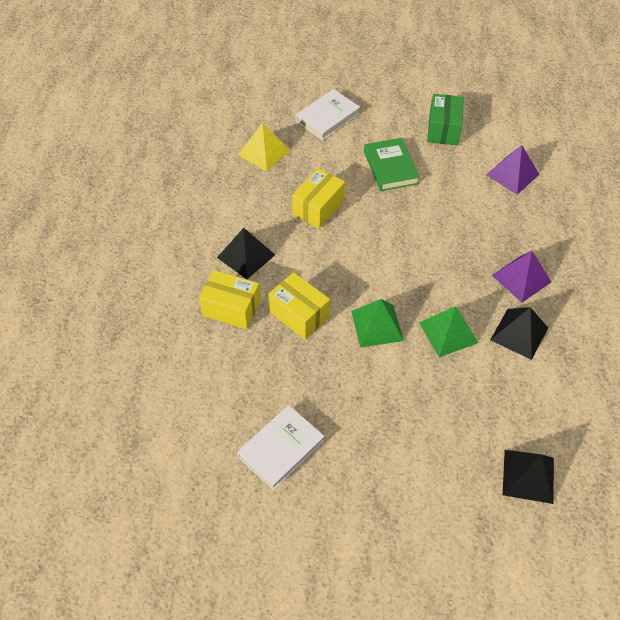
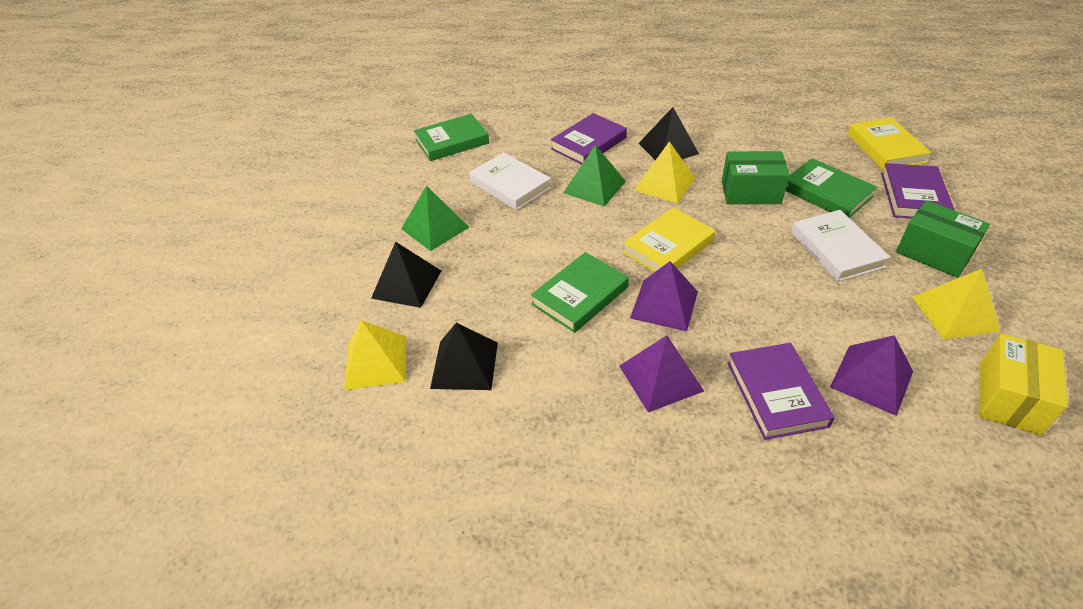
green book: 1 -> 3
green box: 1 -> 2
purple book: 0 -> 3
purple pyramid: 2 -> 3
yellow book: 0 -> 2
yellow box: 3 -> 1
yellow pyramid: 1 -> 3

